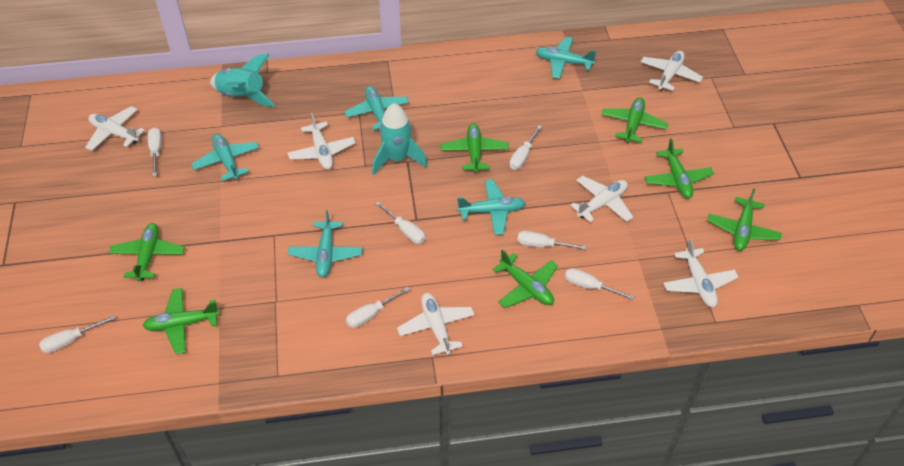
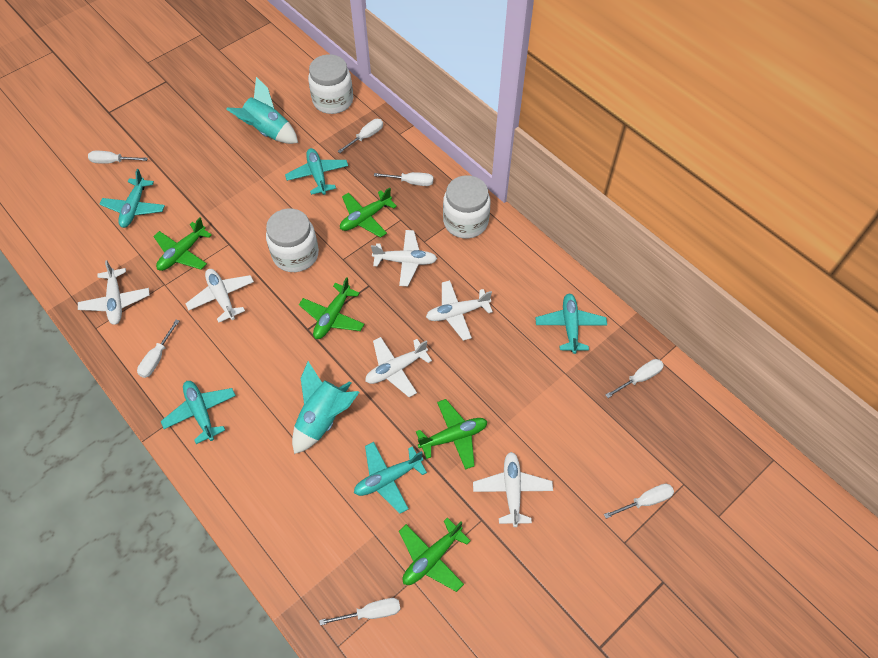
green plane: 7 -> 5
white jar: 0 -> 3

